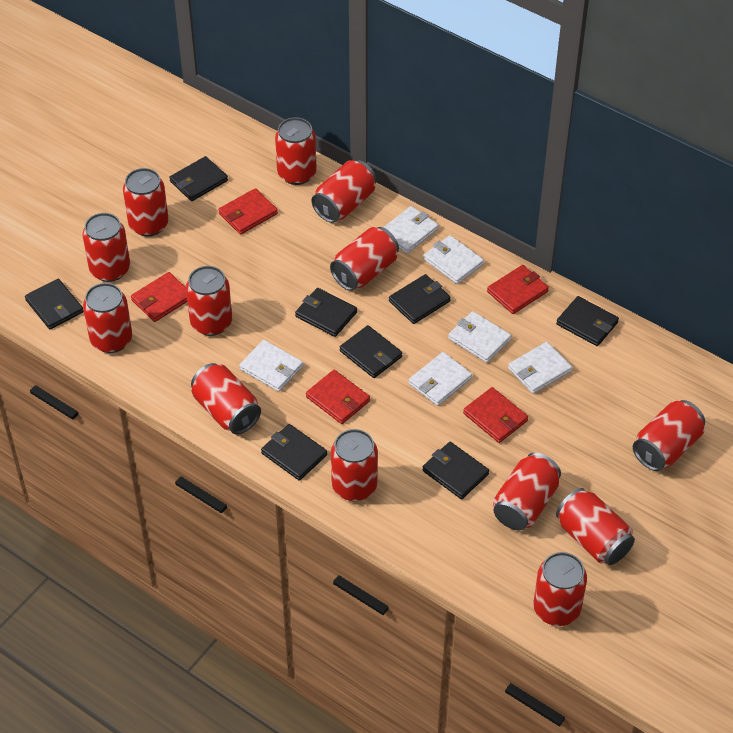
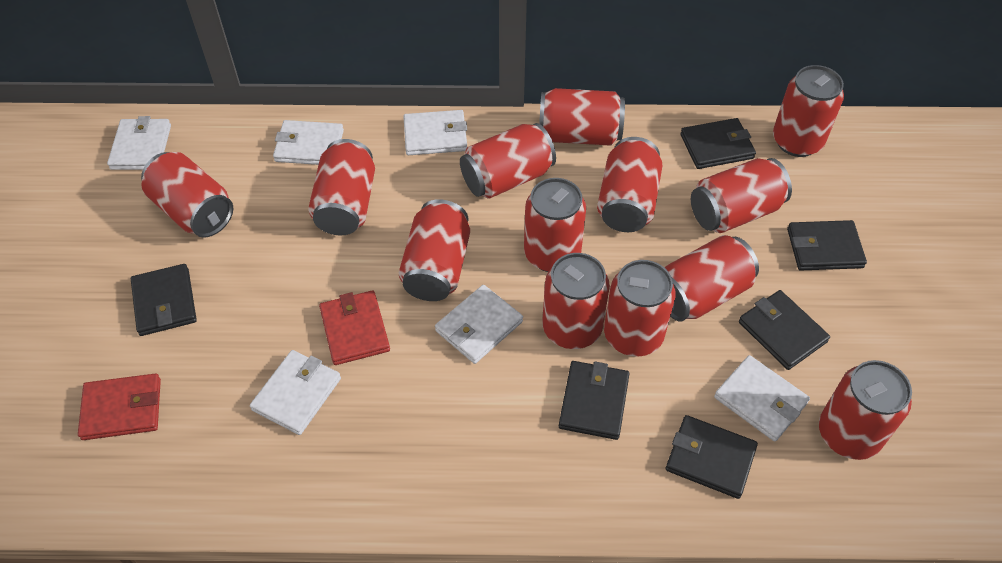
black wallet: 8 -> 6
red wallet: 5 -> 2

